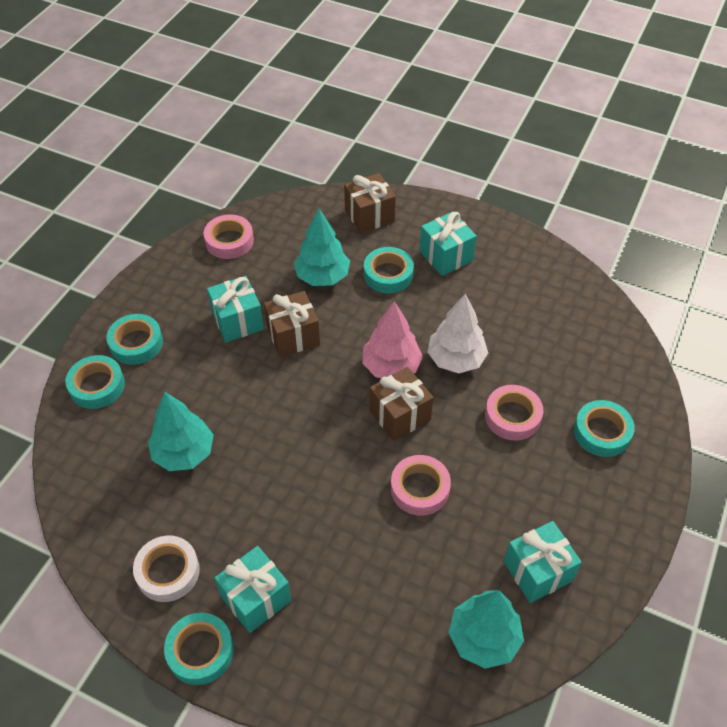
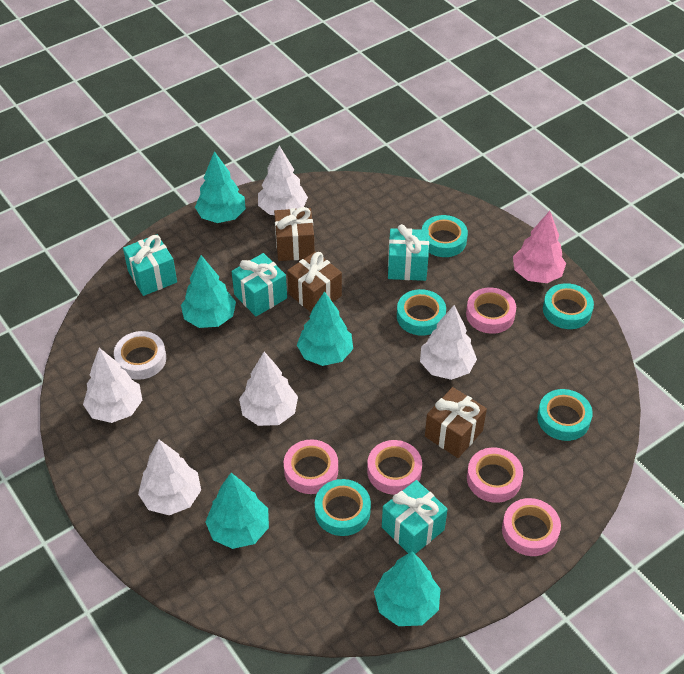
pink tape: 3 -> 5
turquoise tree: 3 -> 5
white tree: 1 -> 5

